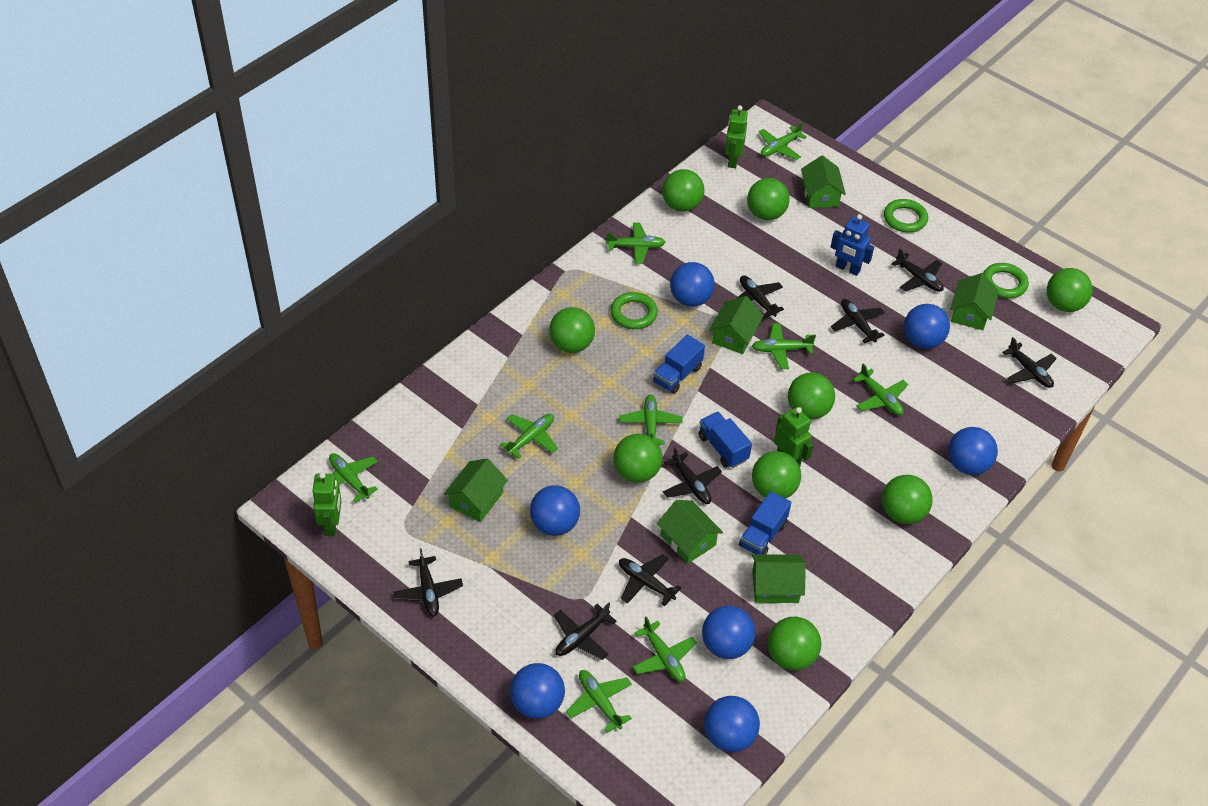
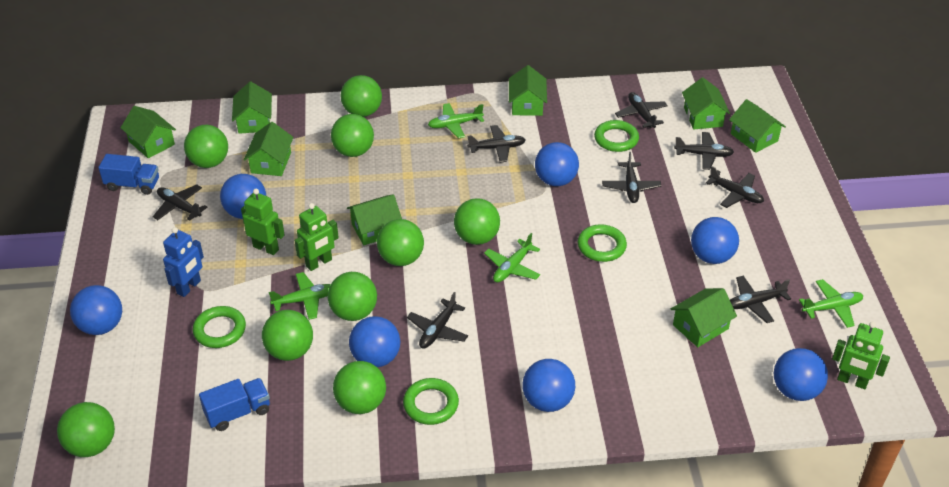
blue truck: 3 -> 2
green house: 6 -> 8
green plane: 9 -> 4
green ring: 3 -> 4

